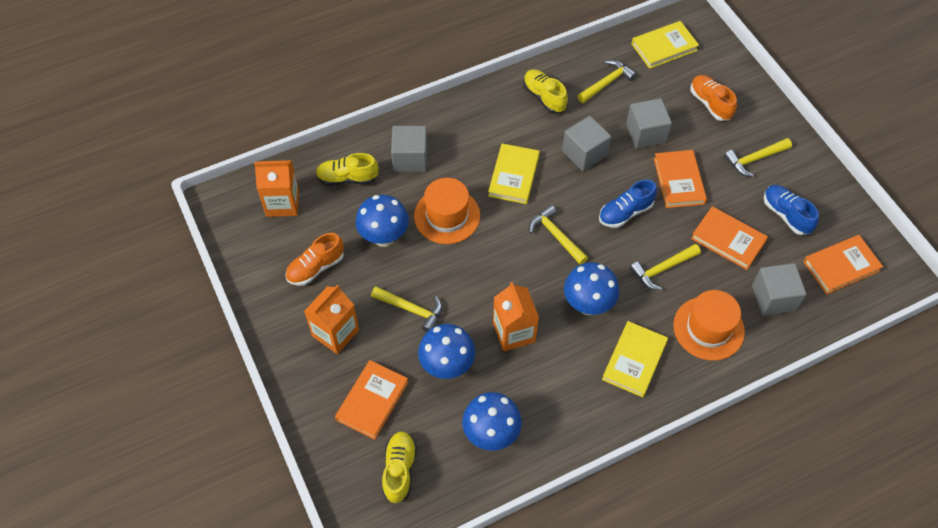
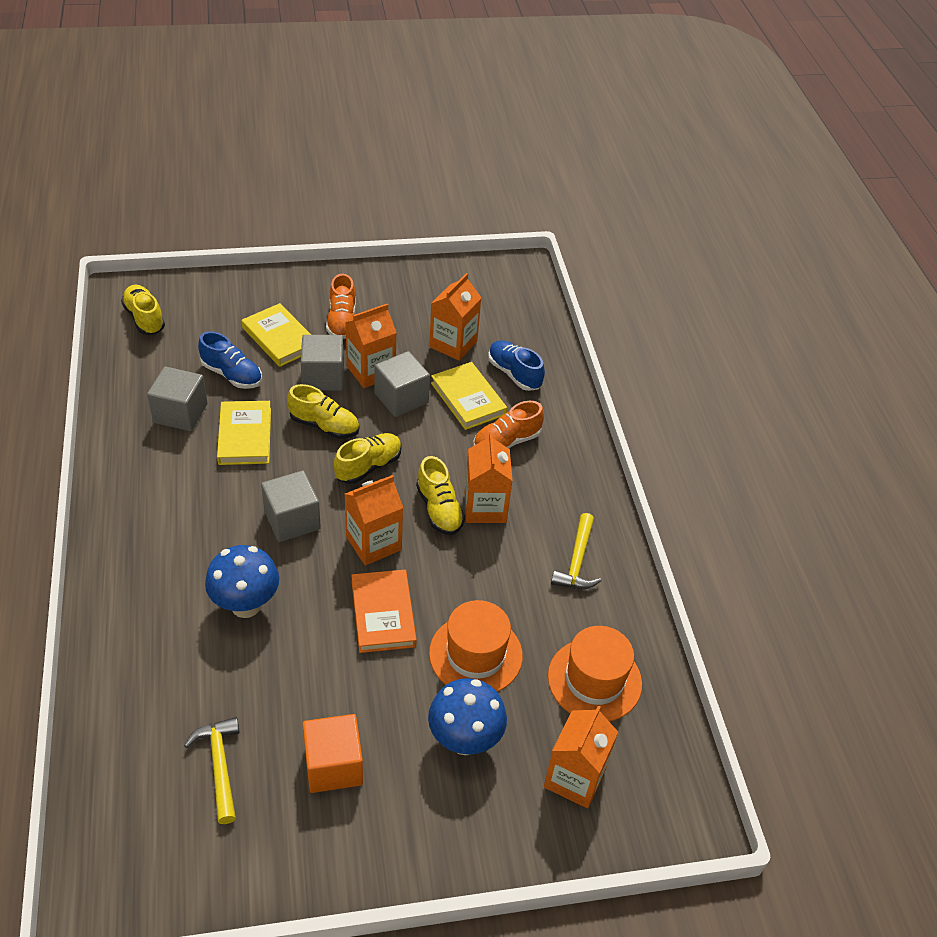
blue mushroom: 4 -> 2
orange book: 4 -> 1
orange carton: 3 -> 5
orange cube: 0 -> 1
yellow hammer: 5 -> 2
yellow shoe: 3 -> 4

